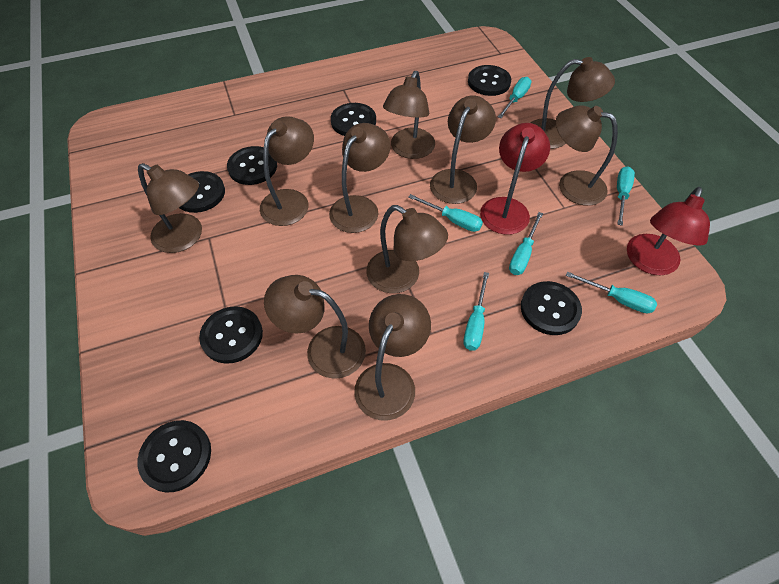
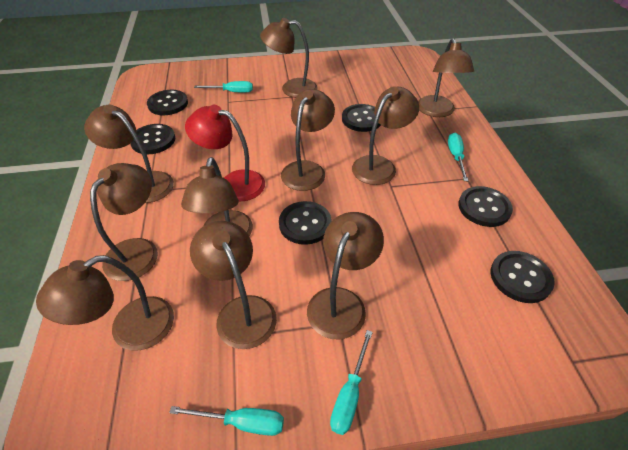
black button: 7 -> 6
red lamp: 2 -> 1
turquoise screwdriver: 6 -> 4

